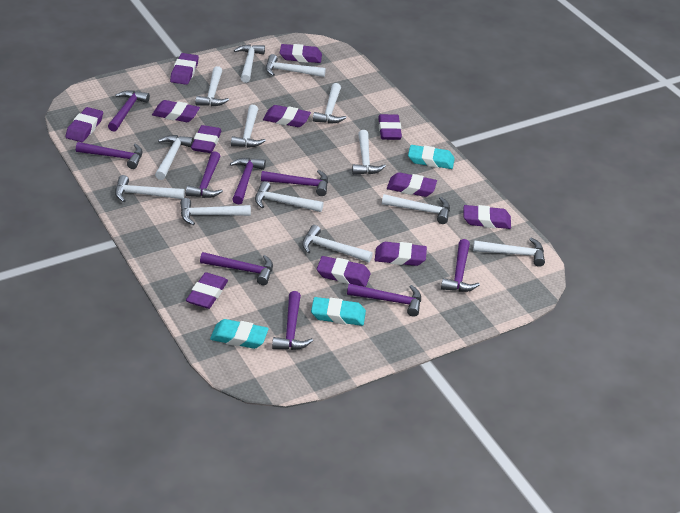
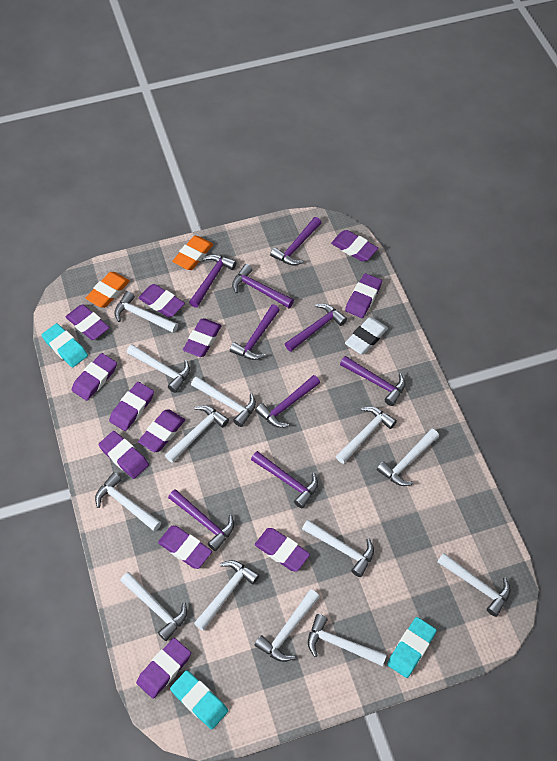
orange eraser: 0 -> 2
white eraser: 0 -> 1

